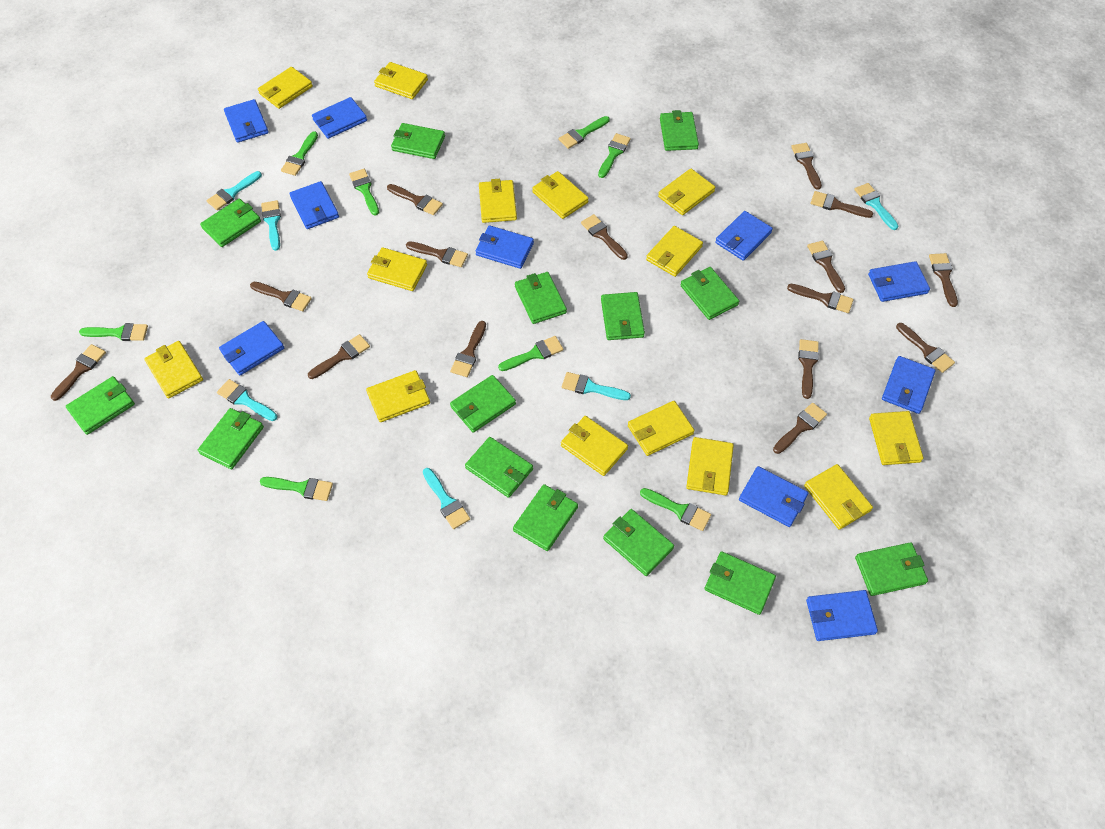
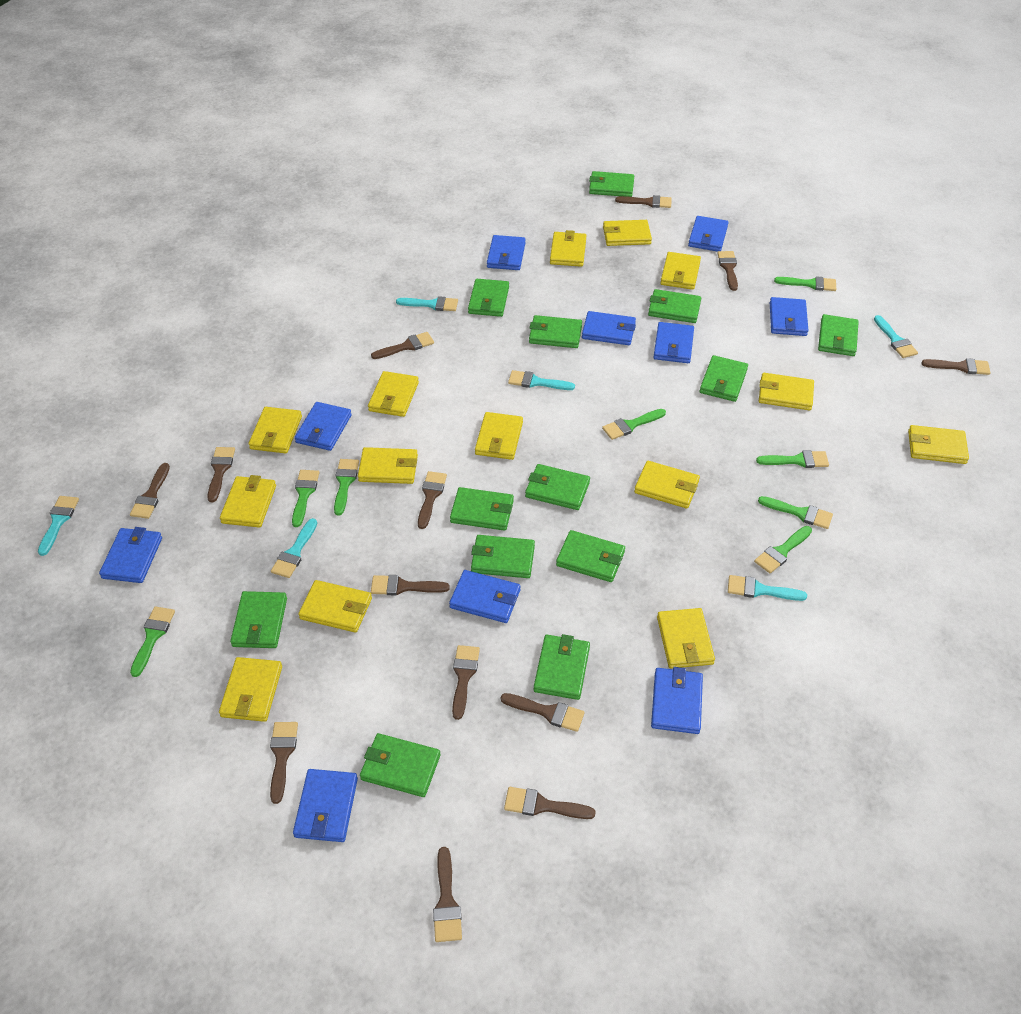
brown brush: 15 -> 13
green wallet: 14 -> 13

